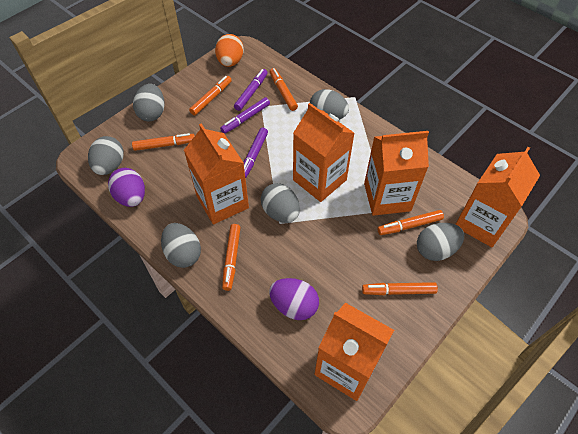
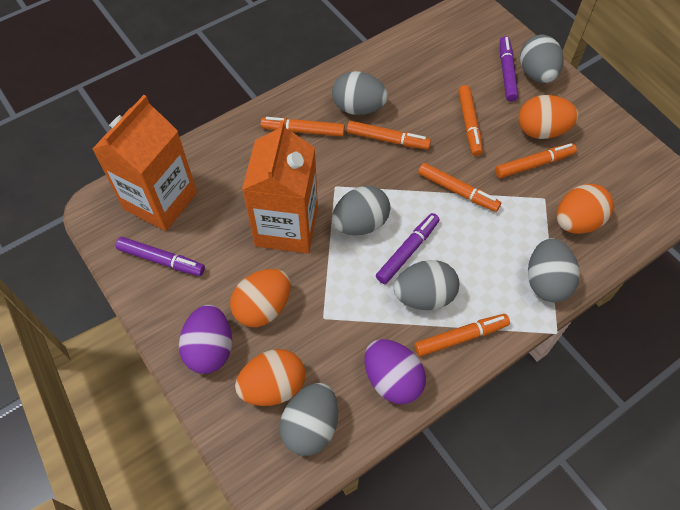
orange carton: 5 -> 2
orange egg: 1 -> 4

